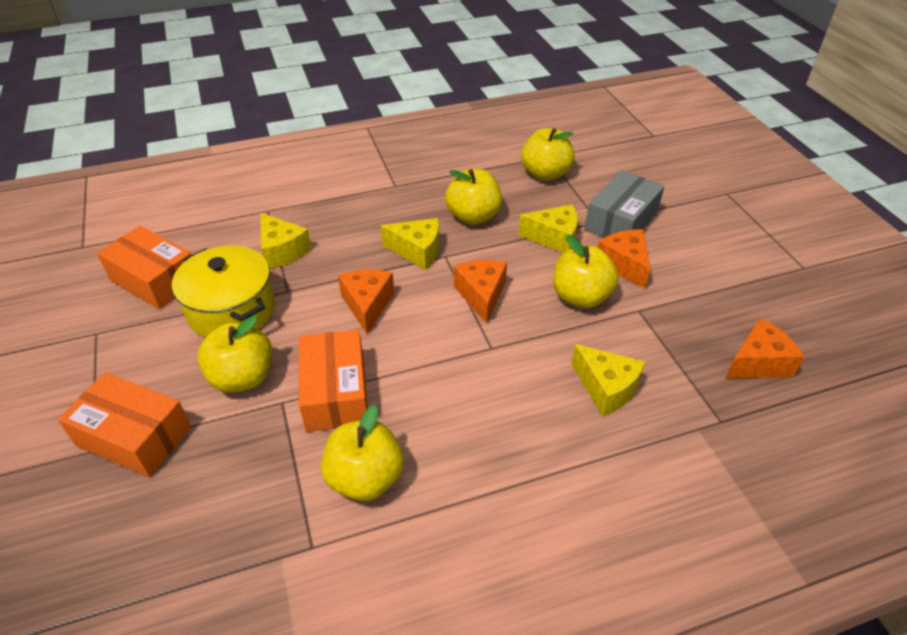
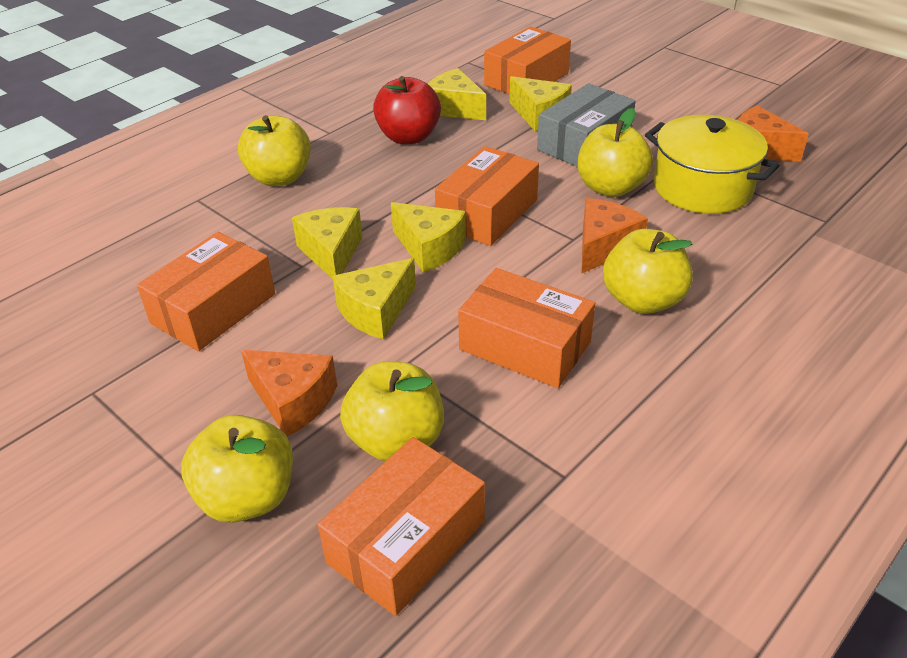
orange box: 3 -> 5
orange cheese: 4 -> 3
red apple: 0 -> 1
yellow cheese: 4 -> 5

